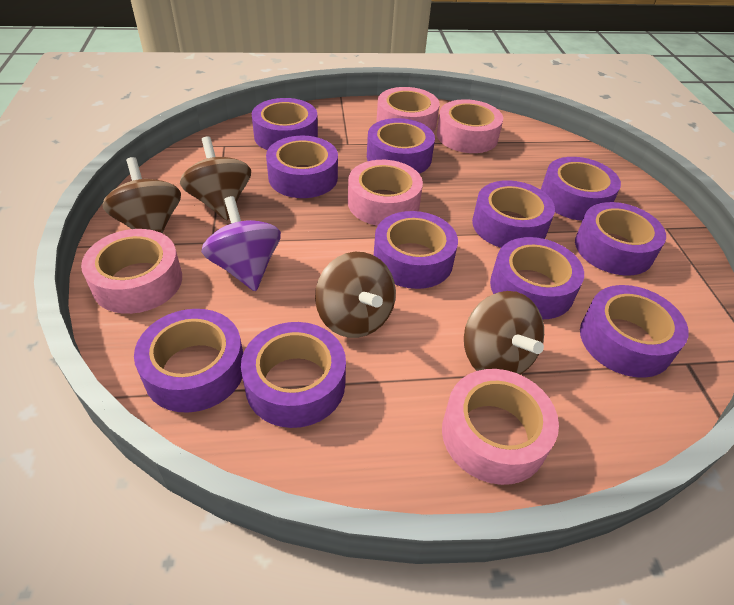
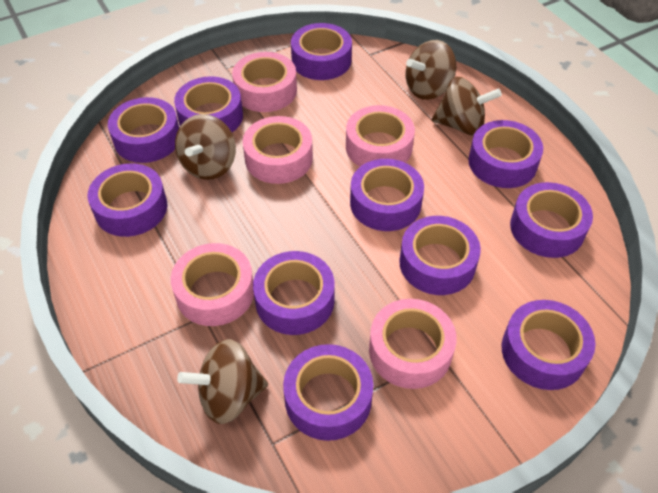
purple spinning top: 1 -> 0

